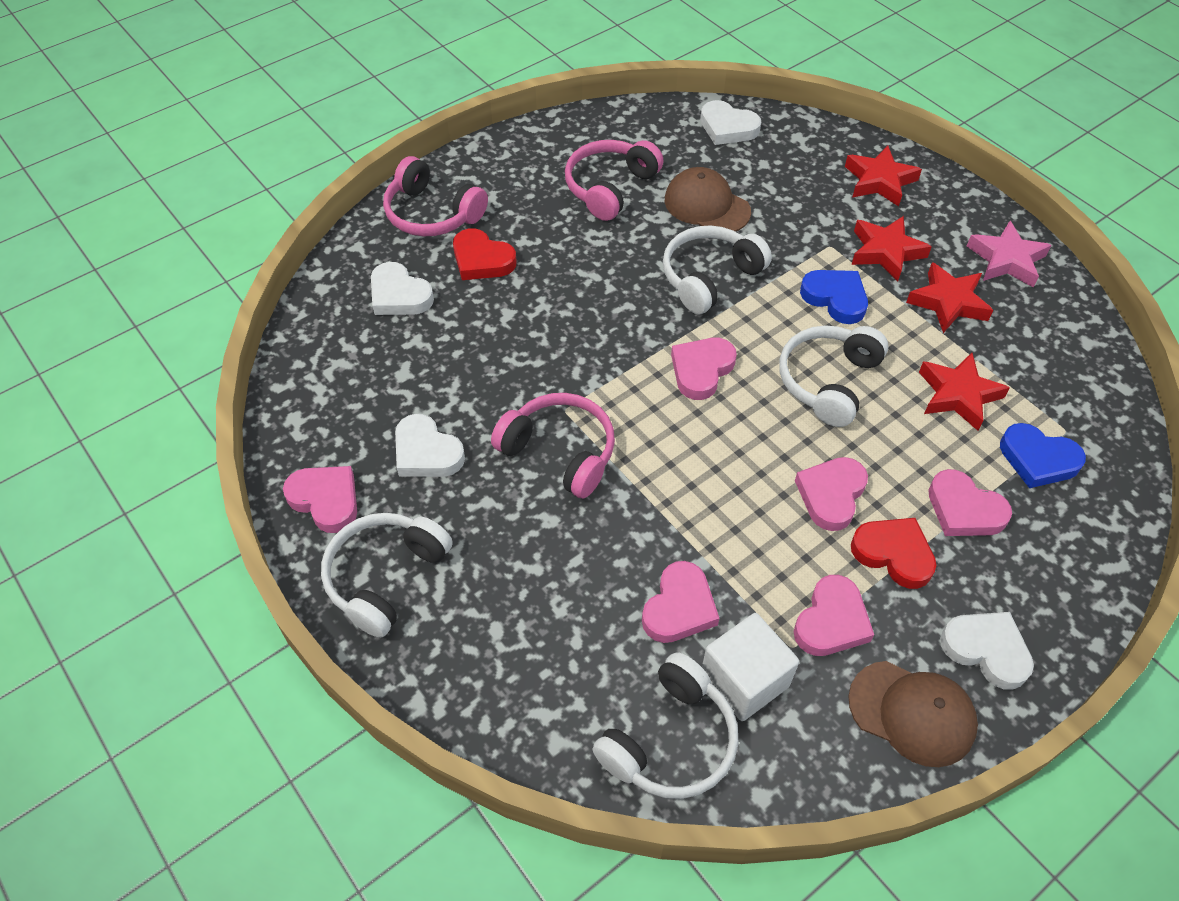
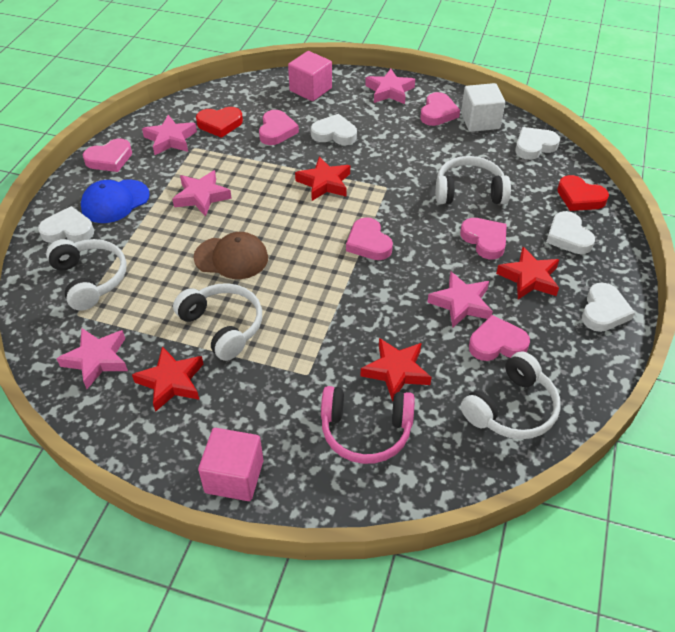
blue cap: 0 -> 1
blue heart: 2 -> 0
brown cap: 2 -> 1
pink cube: 0 -> 2
pink headphones: 3 -> 1
pink star: 1 -> 5
white heart: 4 -> 5

